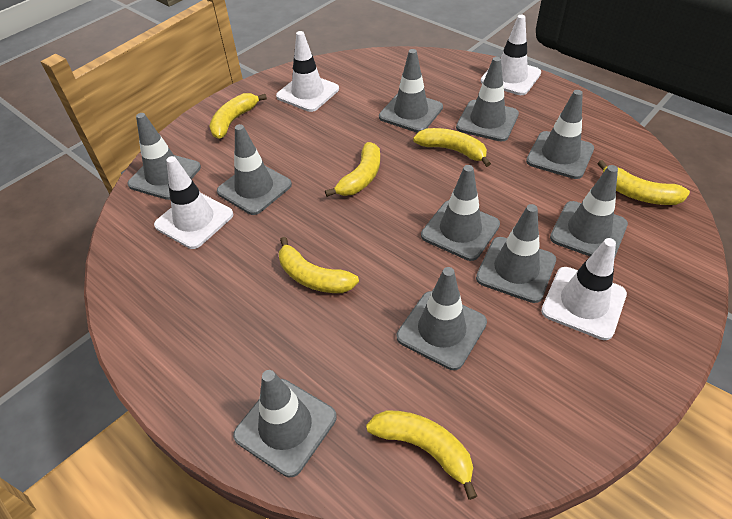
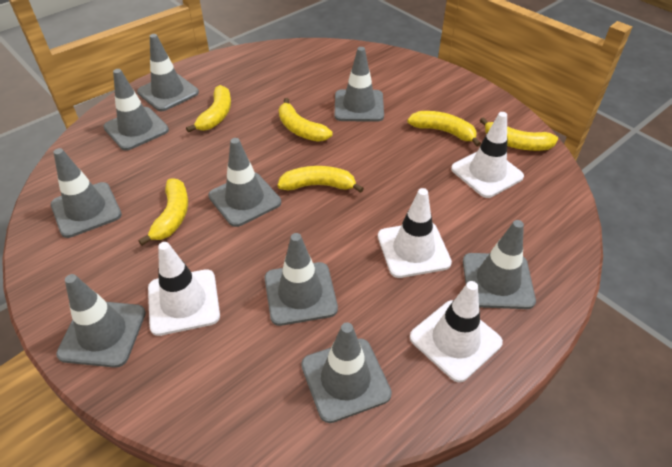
grey traffic cone: 10 -> 9

